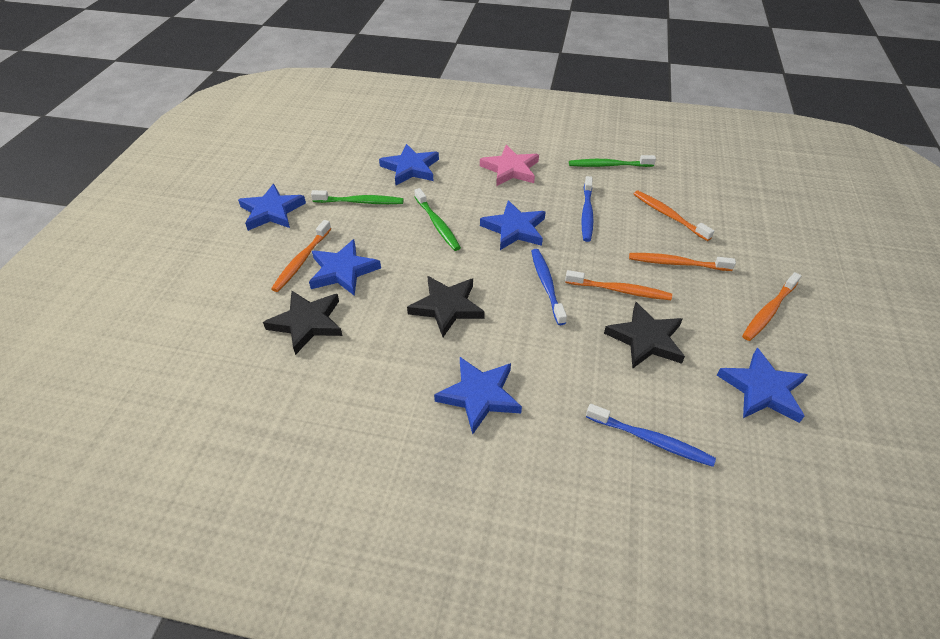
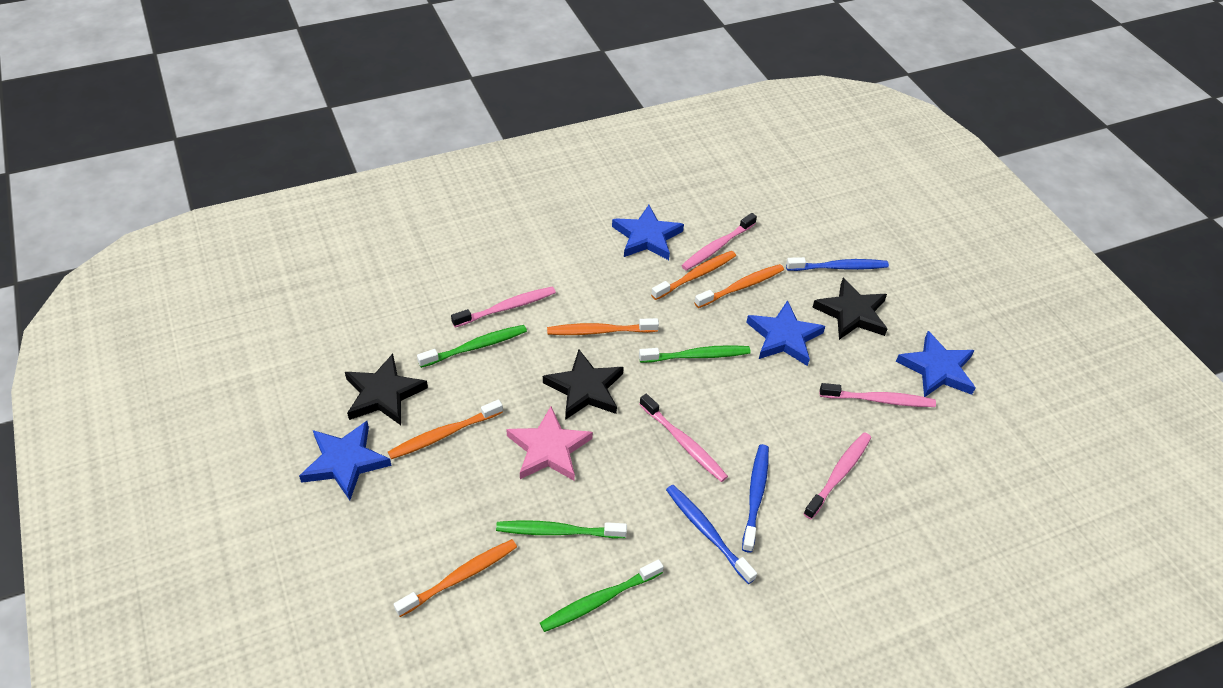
blue star: 6 -> 4
green toothbrush: 3 -> 4
pink toothbrush: 0 -> 5

